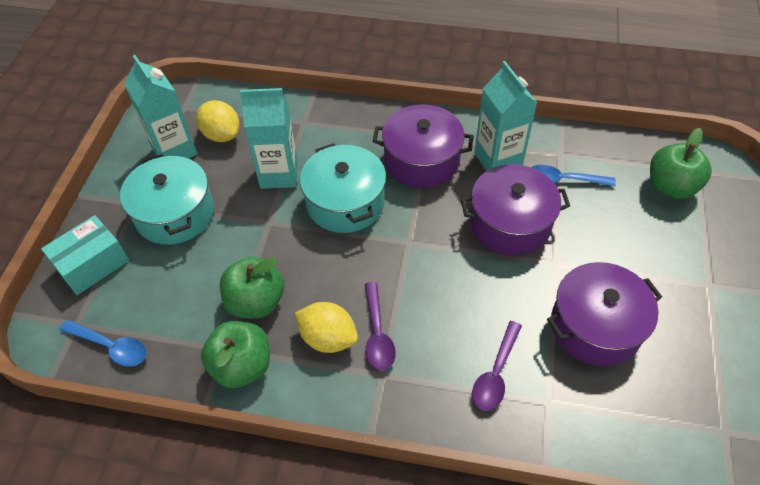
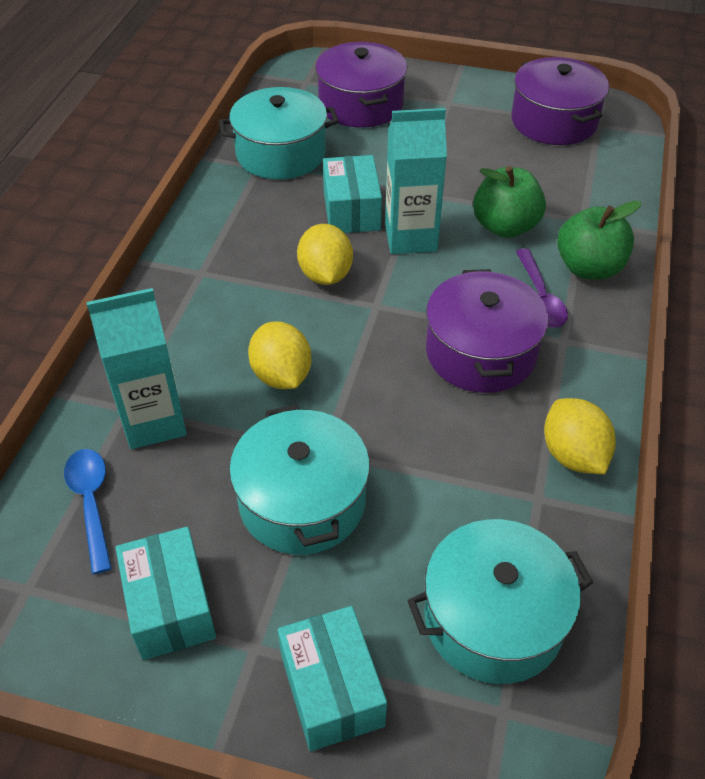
blue spoon: 2 -> 1
green apple: 3 -> 2
purple spoon: 2 -> 1
turquoise box: 1 -> 3
turquoise carton: 3 -> 2
turquoise pot: 2 -> 3
yellow lemon: 2 -> 3

